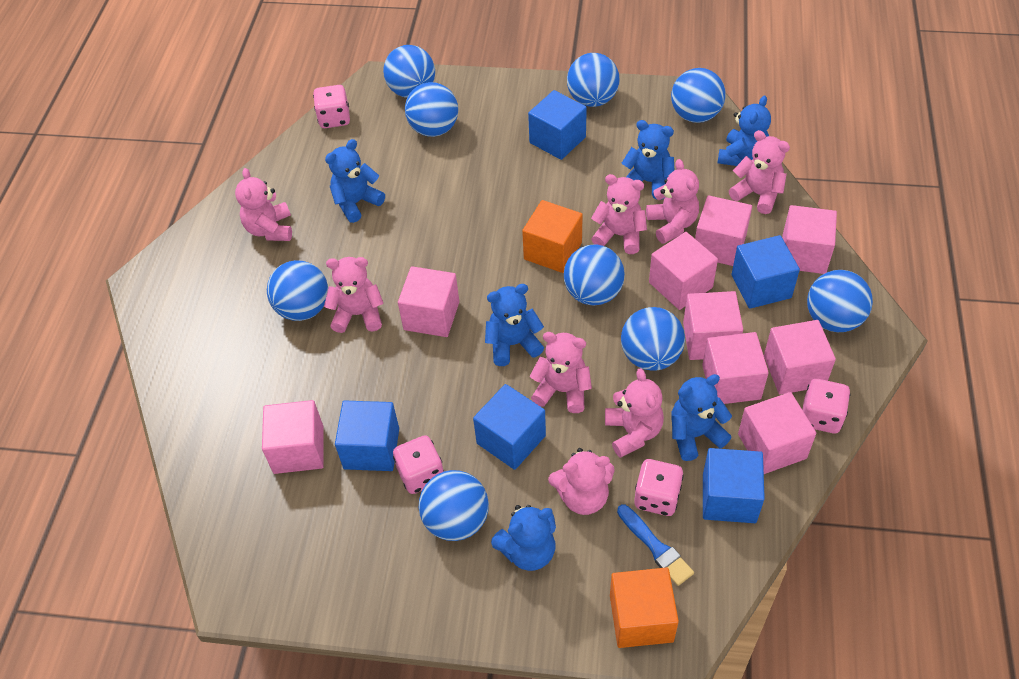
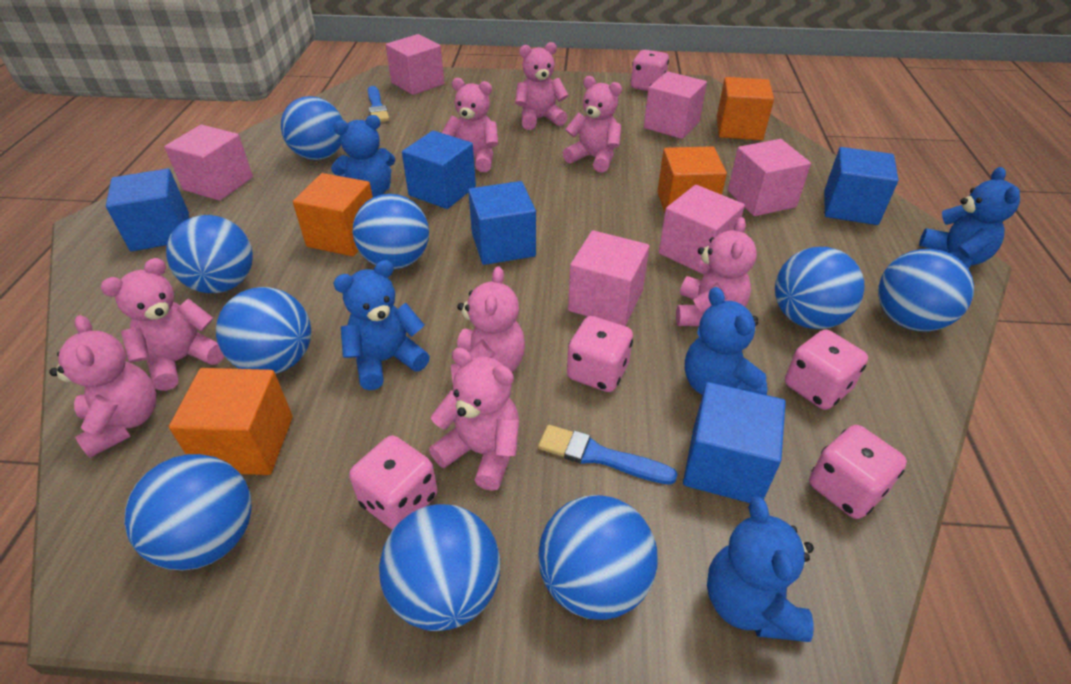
blue brush: 1 -> 2
blue teddy bear: 6 -> 5
orange cube: 2 -> 4
pink cube: 9 -> 6
pink dice: 4 -> 5

